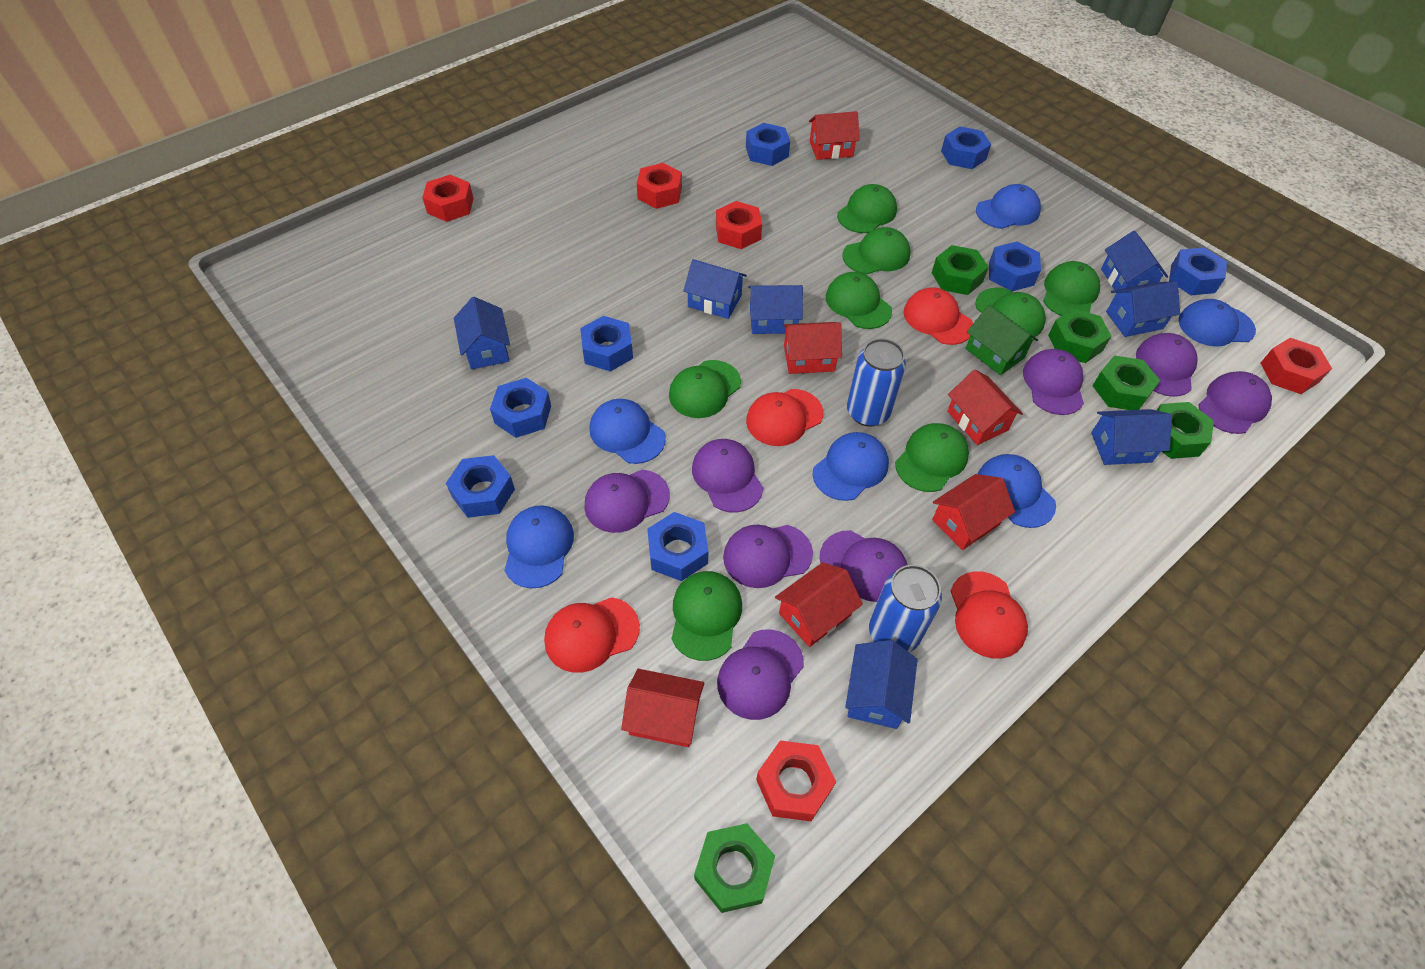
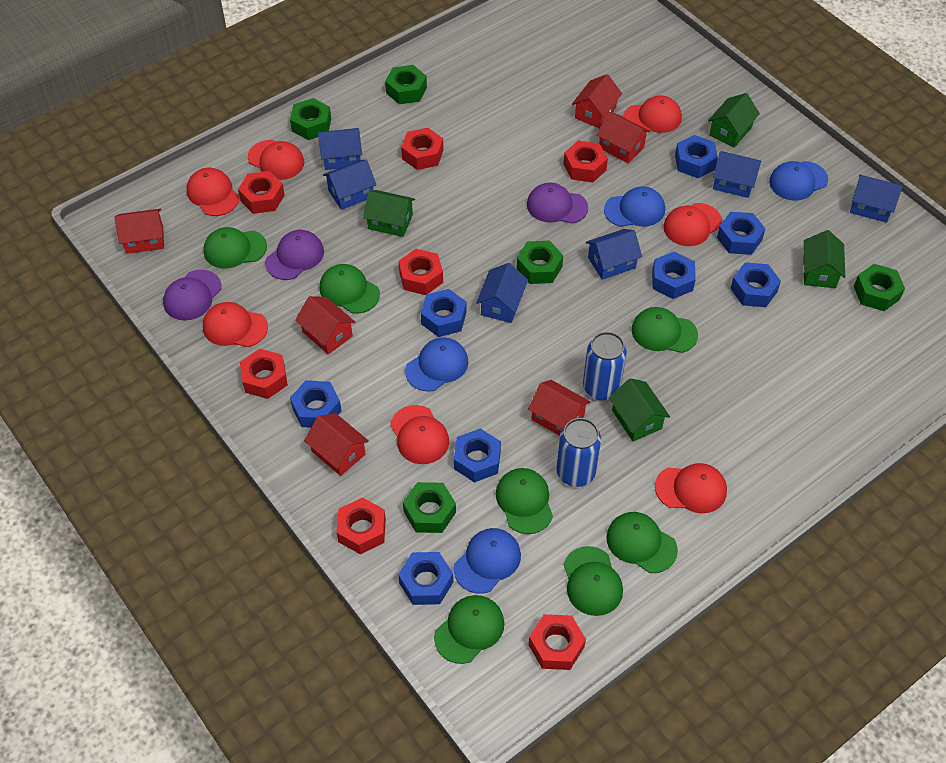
blue cap: 6 -> 4
blue house: 7 -> 6
green cap: 8 -> 7
green house: 1 -> 4
purple cap: 8 -> 3
red cap: 4 -> 7
red nut: 5 -> 7

